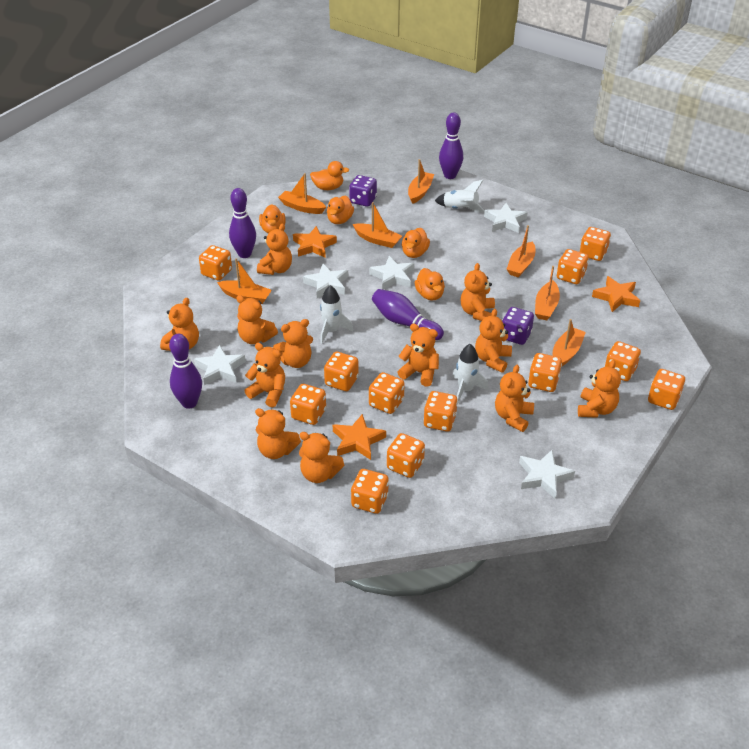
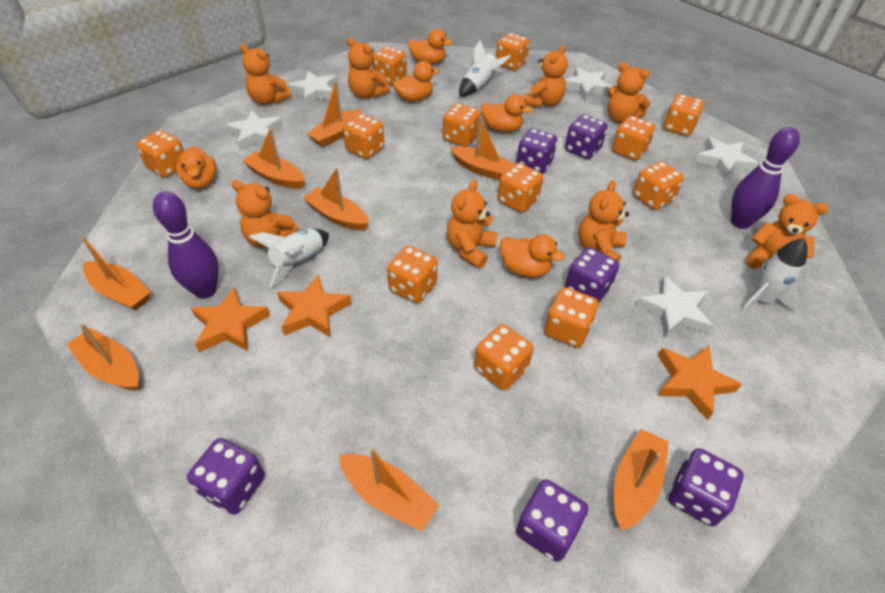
orange boat: 7 -> 8
orange teddy bear: 12 -> 8
purple bowling pin: 4 -> 2
purple dice: 2 -> 6

